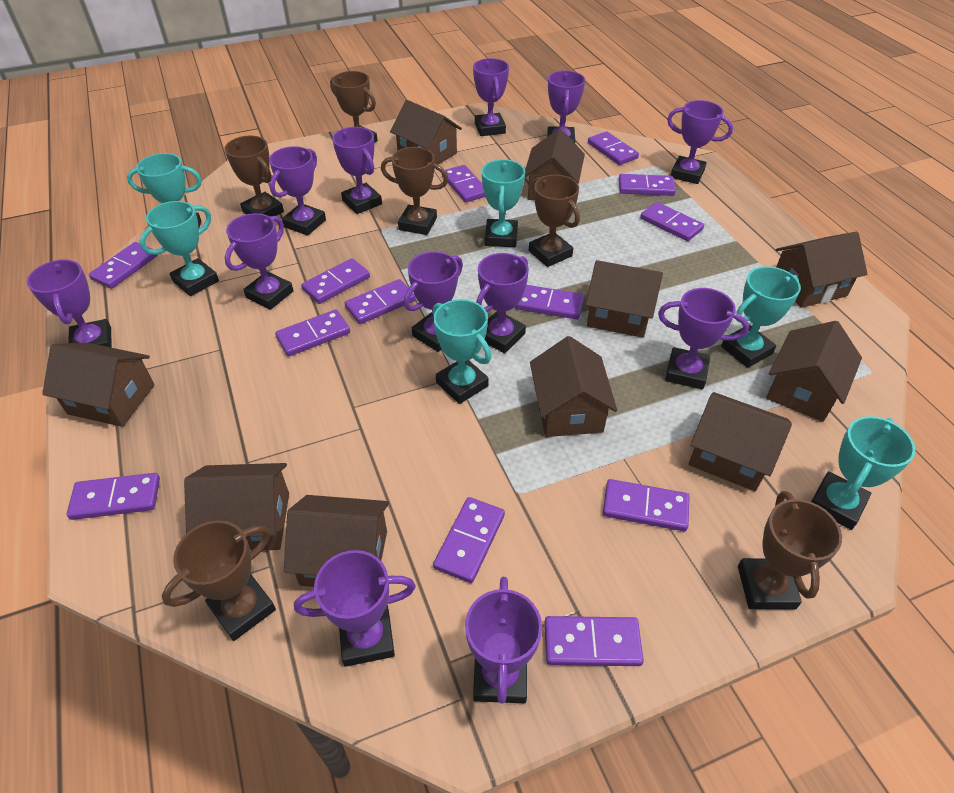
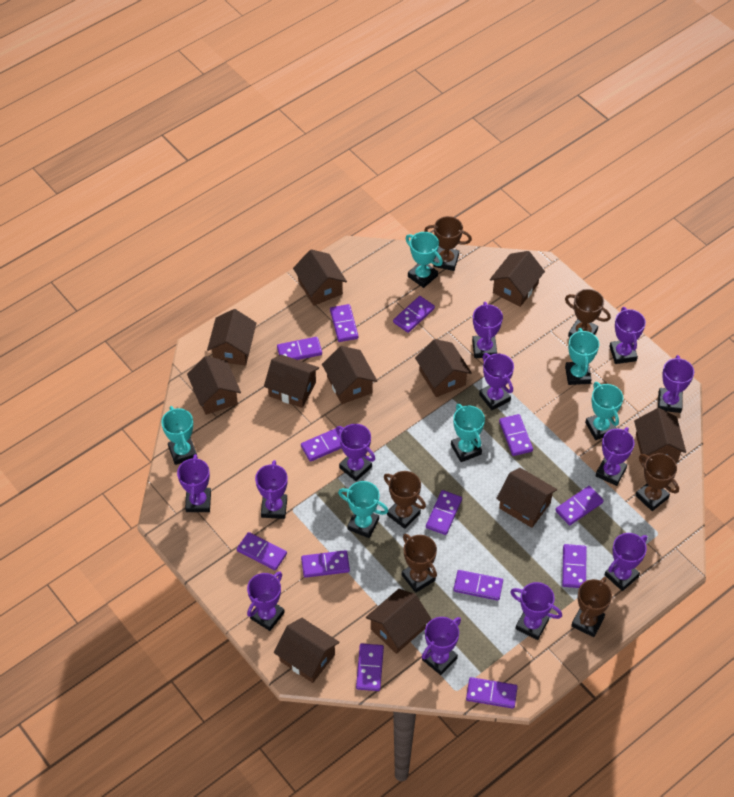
brown house: 10 -> 11

